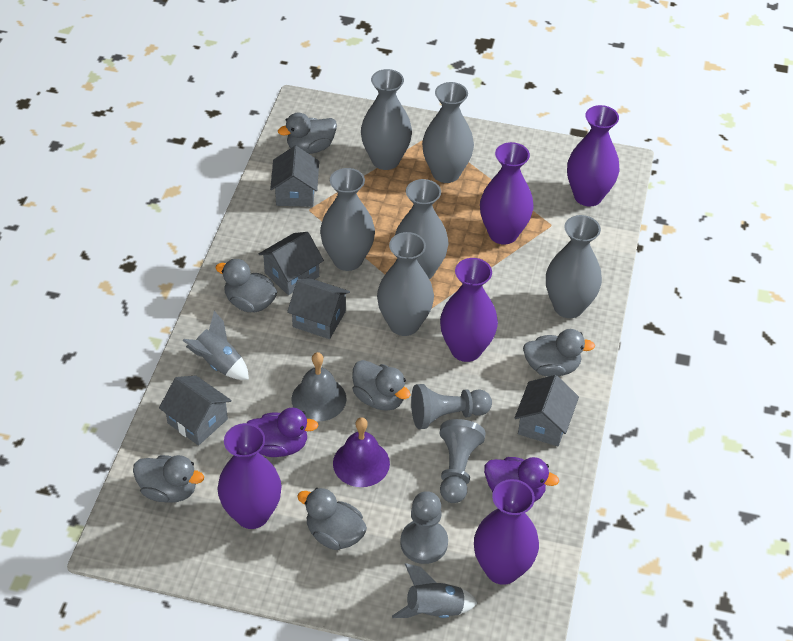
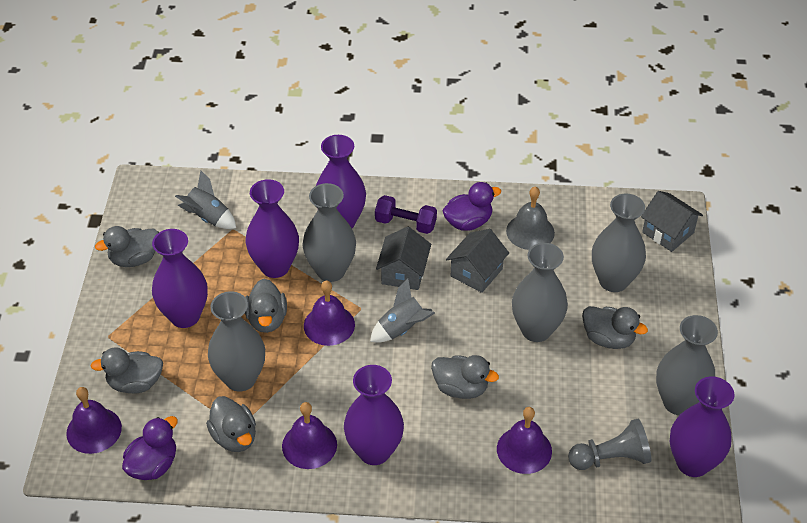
grey house: 5 -> 3
grey pawn: 3 -> 1
grey vase: 6 -> 5
purple bell: 1 -> 4
purple dumbbell: 0 -> 1

